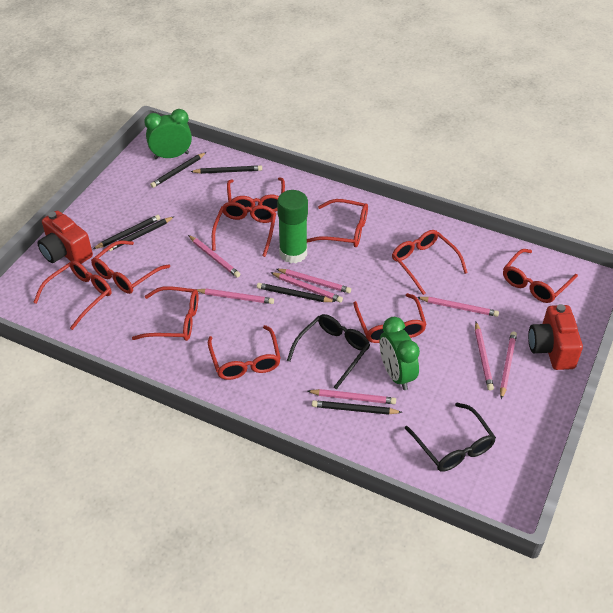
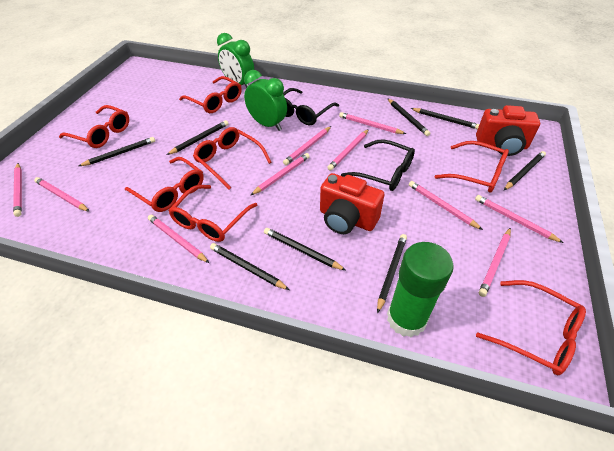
black pencil: 6 -> 8
pink pencil: 8 -> 10
red glasses: 10 -> 7

